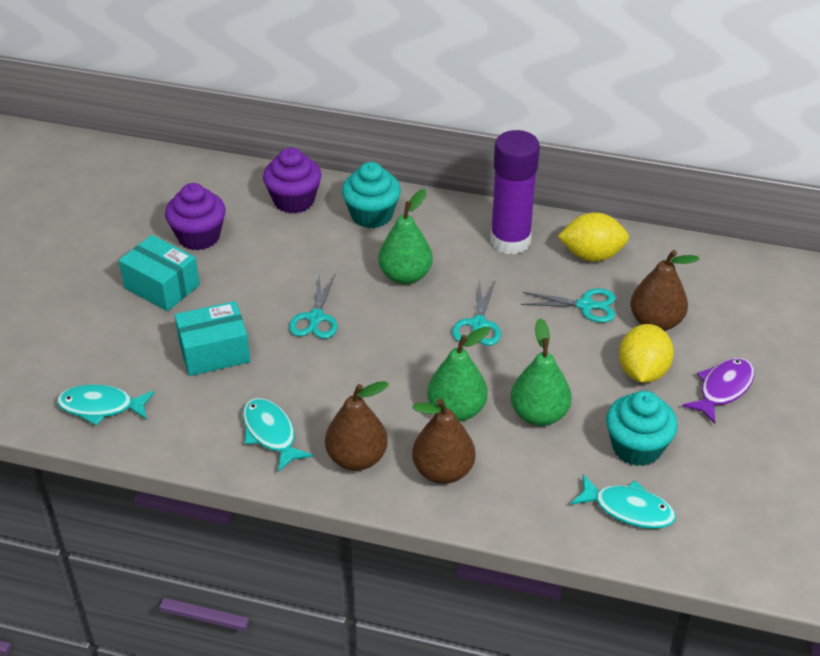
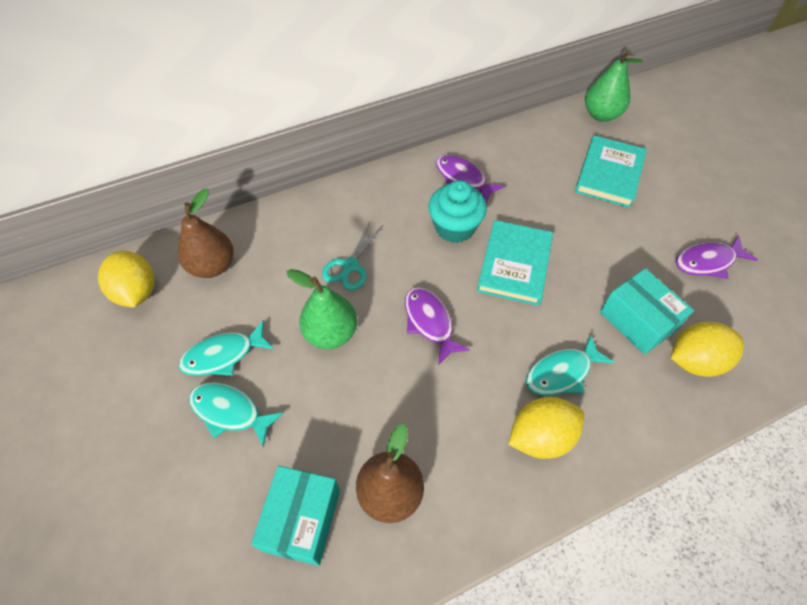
brown pear: 3 -> 2
green pear: 3 -> 2
purple cupcake: 2 -> 0
purple fish: 1 -> 3
purple glue stick: 1 -> 0
turquoise book: 0 -> 2
turquoise cupcake: 2 -> 1
turquoise scissors: 3 -> 1
yellow lemon: 2 -> 3

